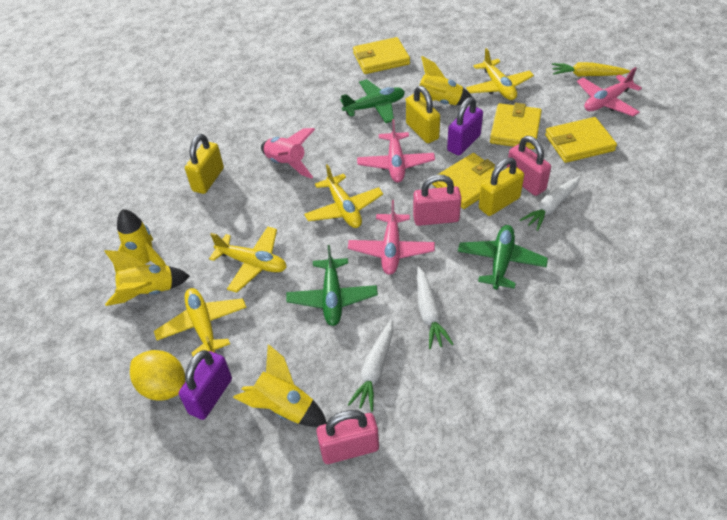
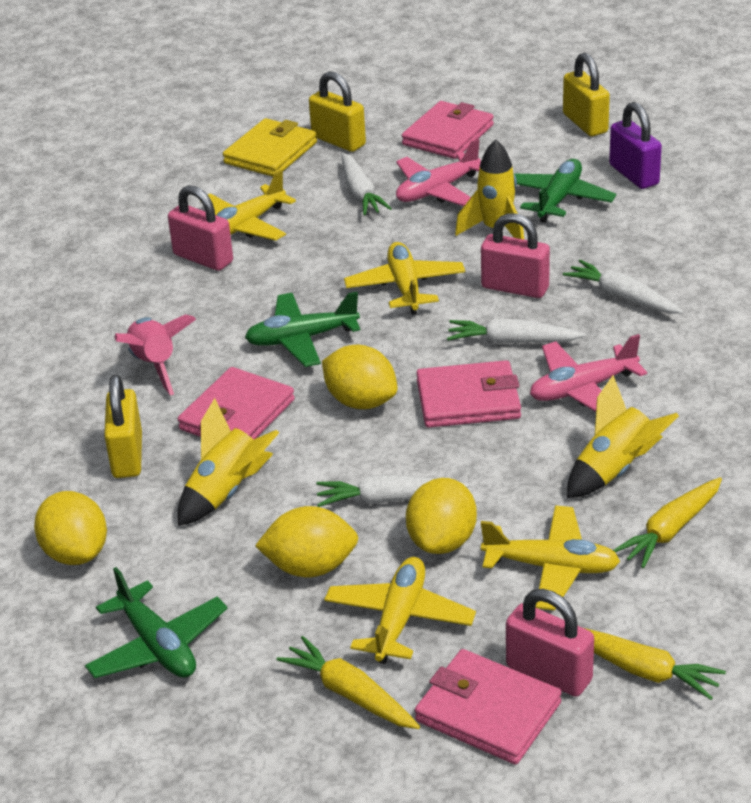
pink plane: 3 -> 2
pink wallet: 0 -> 4
purple padlock: 2 -> 1
white carrot: 3 -> 4
yellow carrot: 1 -> 3
yellow lemon: 1 -> 4
yellow rocket: 4 -> 3
yellow wallet: 4 -> 1

